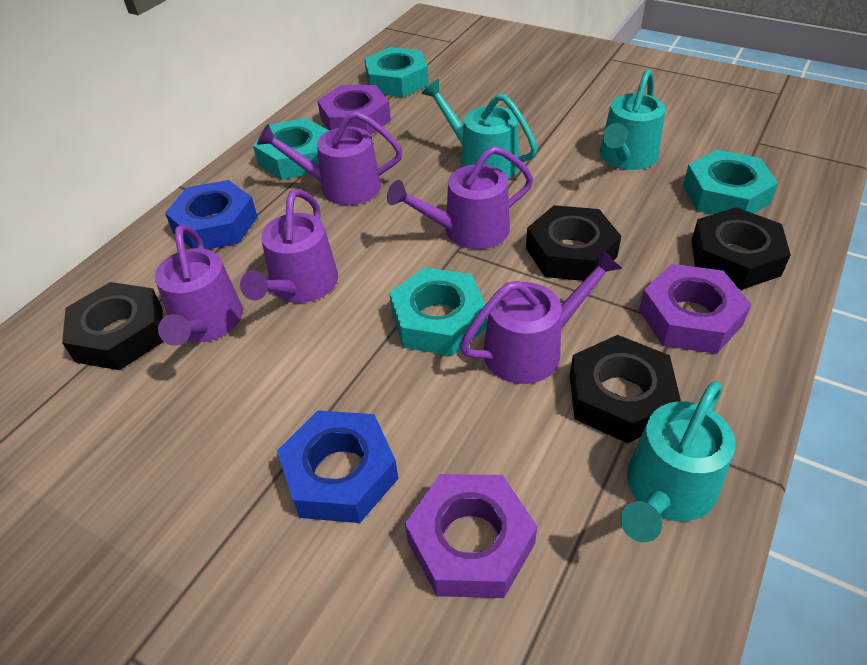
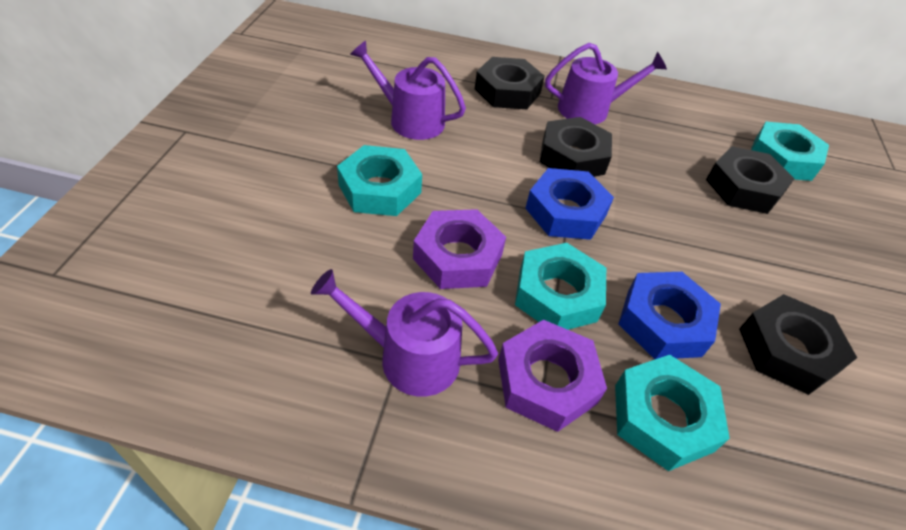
purple nut: 3 -> 2
purple watering can: 5 -> 3
turquoise watering can: 3 -> 0

